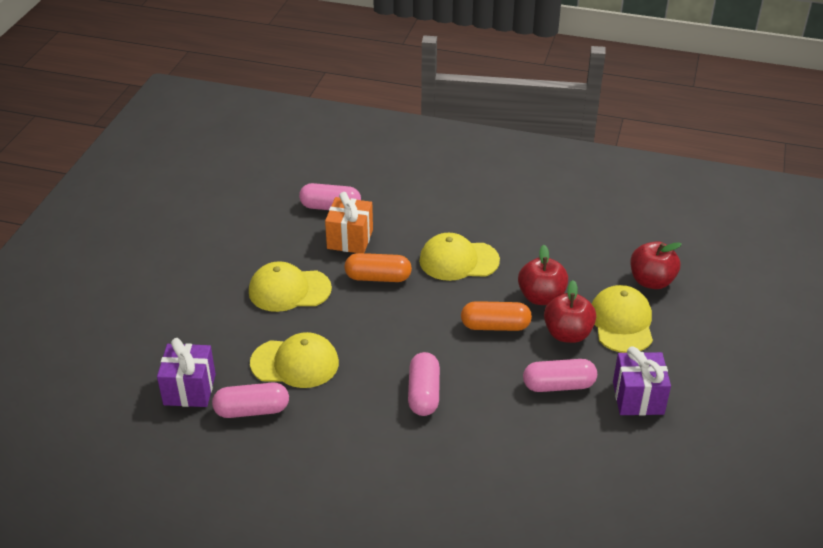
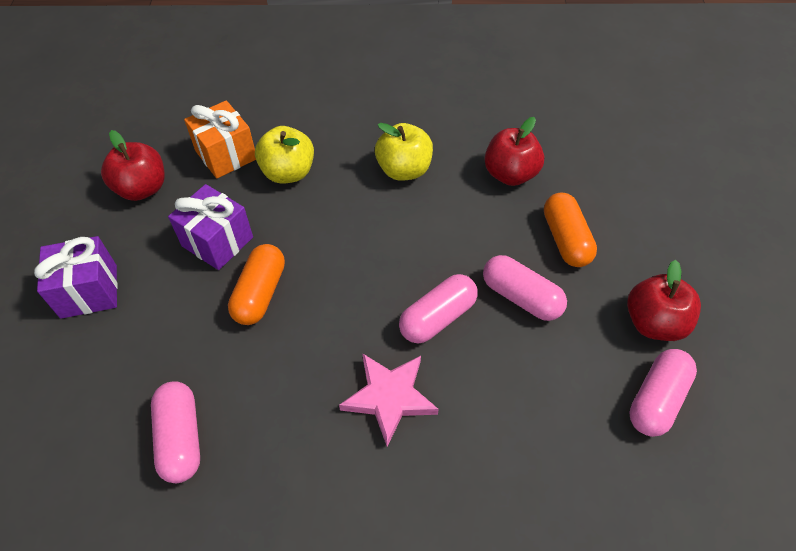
pink star: 0 -> 1
yellow apple: 0 -> 2
yellow cap: 4 -> 0

